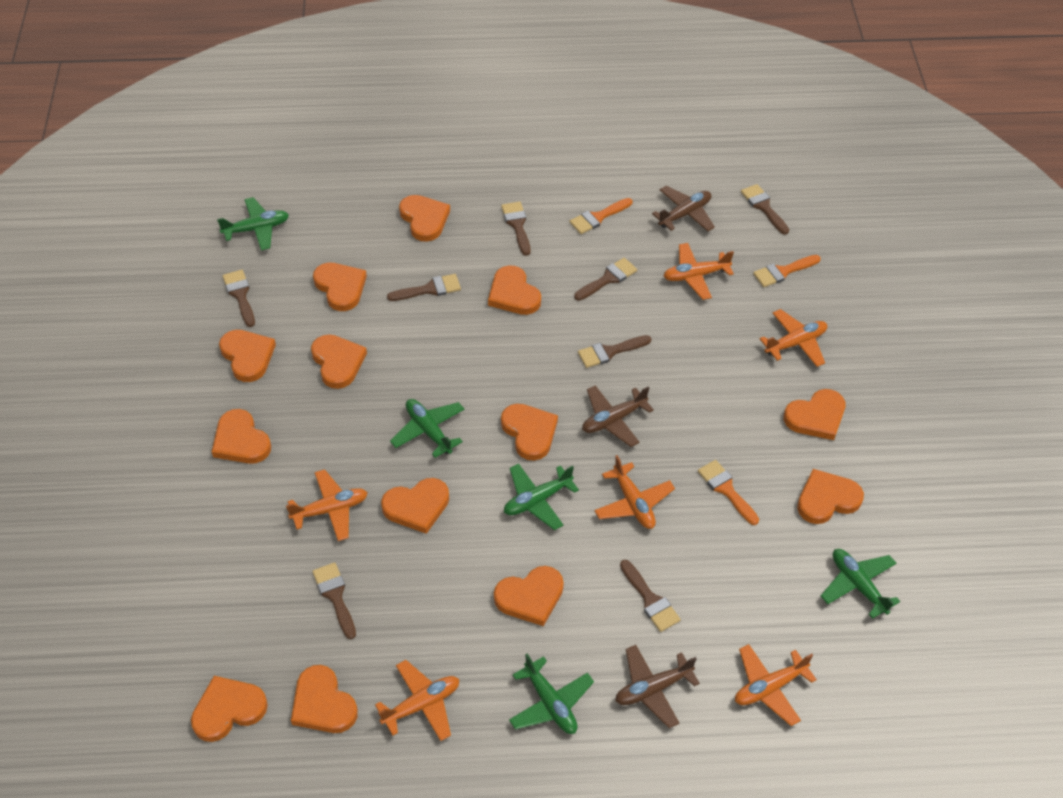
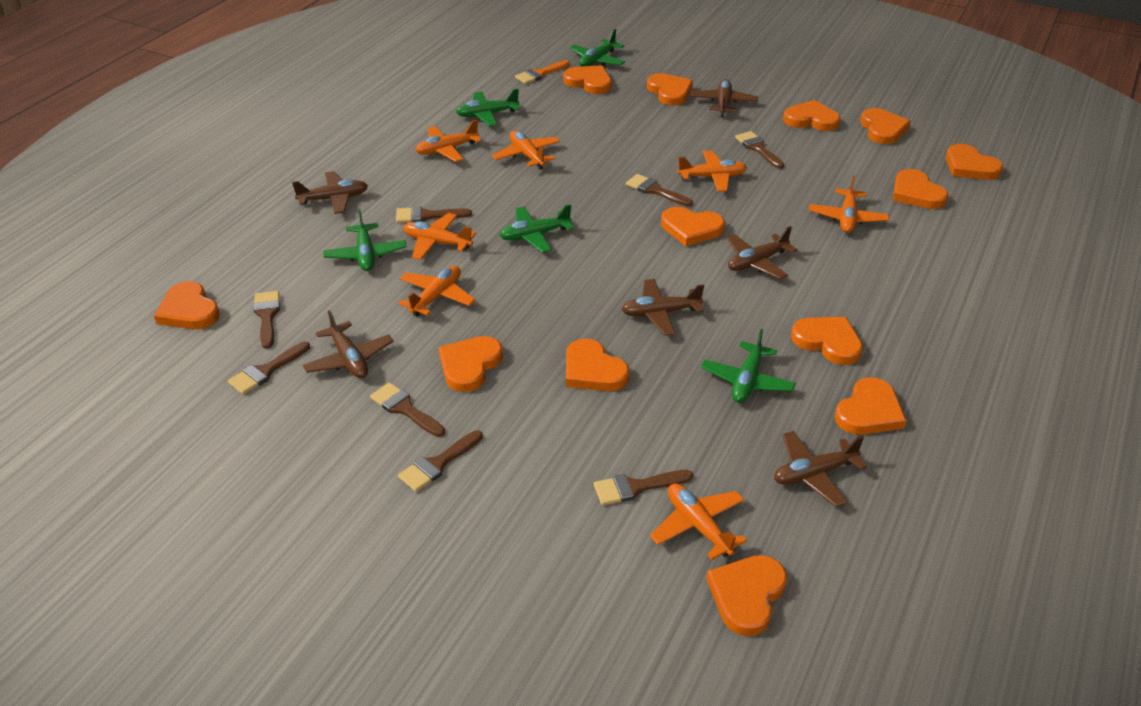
brown plane: 3 -> 6
orange brush: 3 -> 1
orange plane: 6 -> 7

